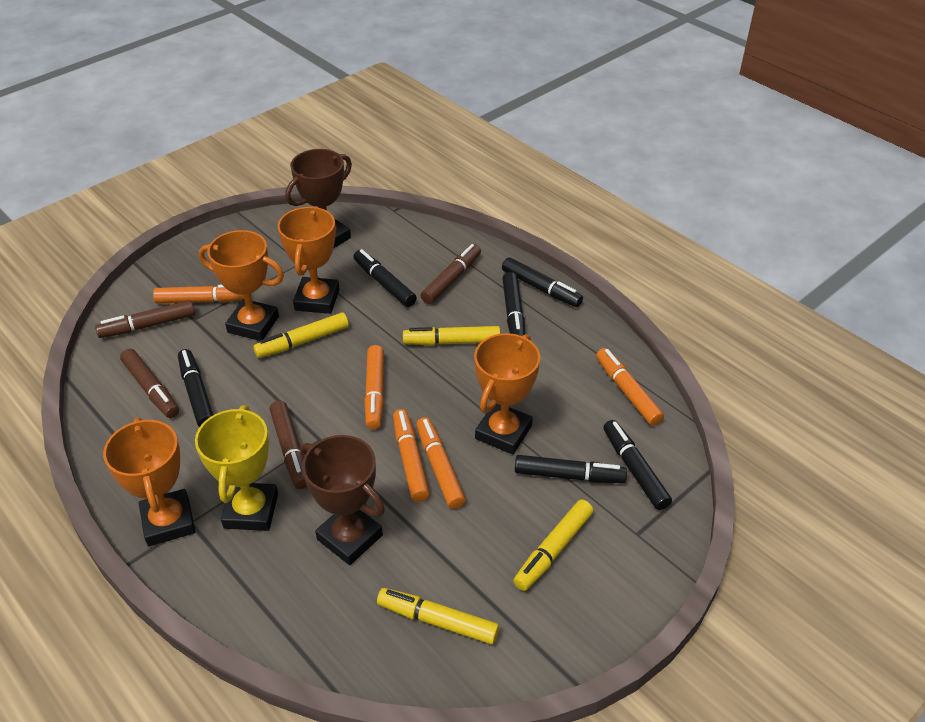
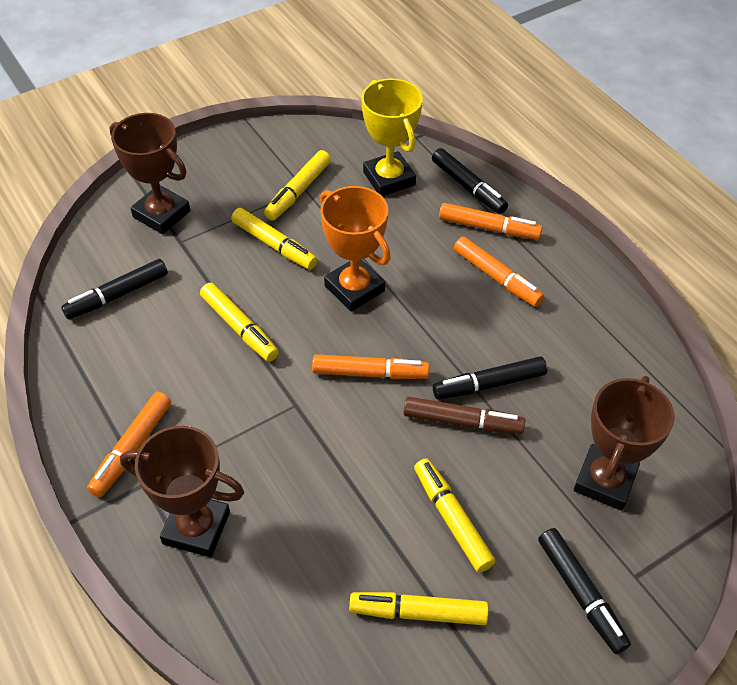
black marker: 6 -> 4
brown marker: 4 -> 1
brown trophy: 2 -> 3
orange marker: 5 -> 4
orange trophy: 4 -> 1
yellow marker: 4 -> 5

